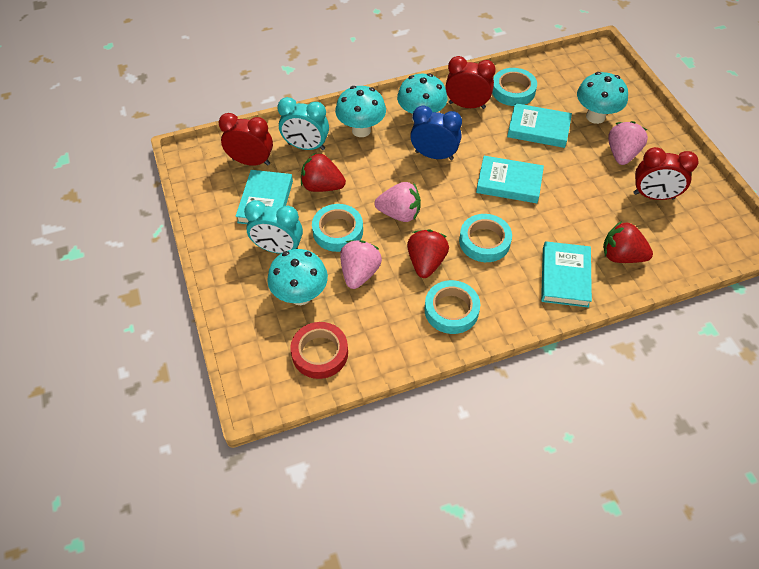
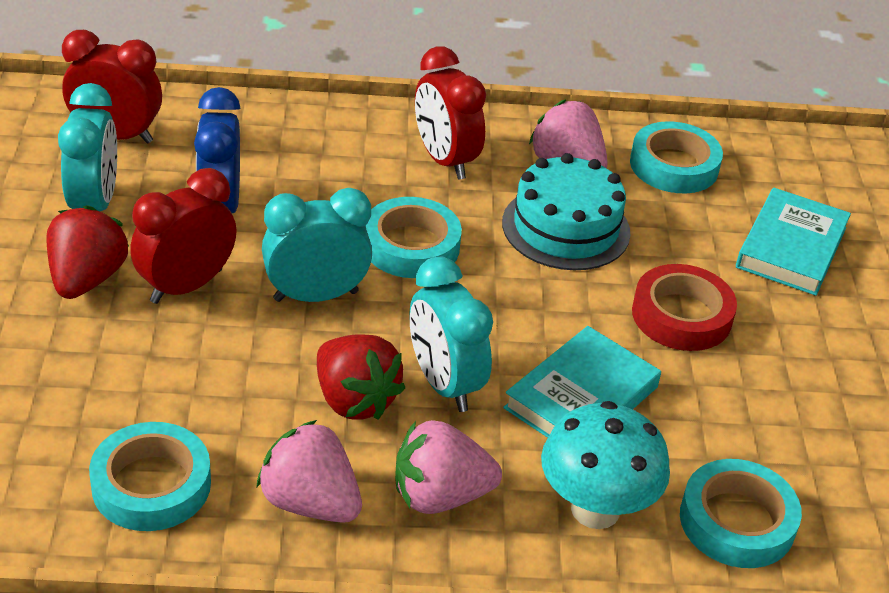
red strawberry: 3 -> 2
turquoise book: 4 -> 2
turquoise cake: 0 -> 1
turquoise clock: 2 -> 3
turquoise mushroom: 4 -> 1

